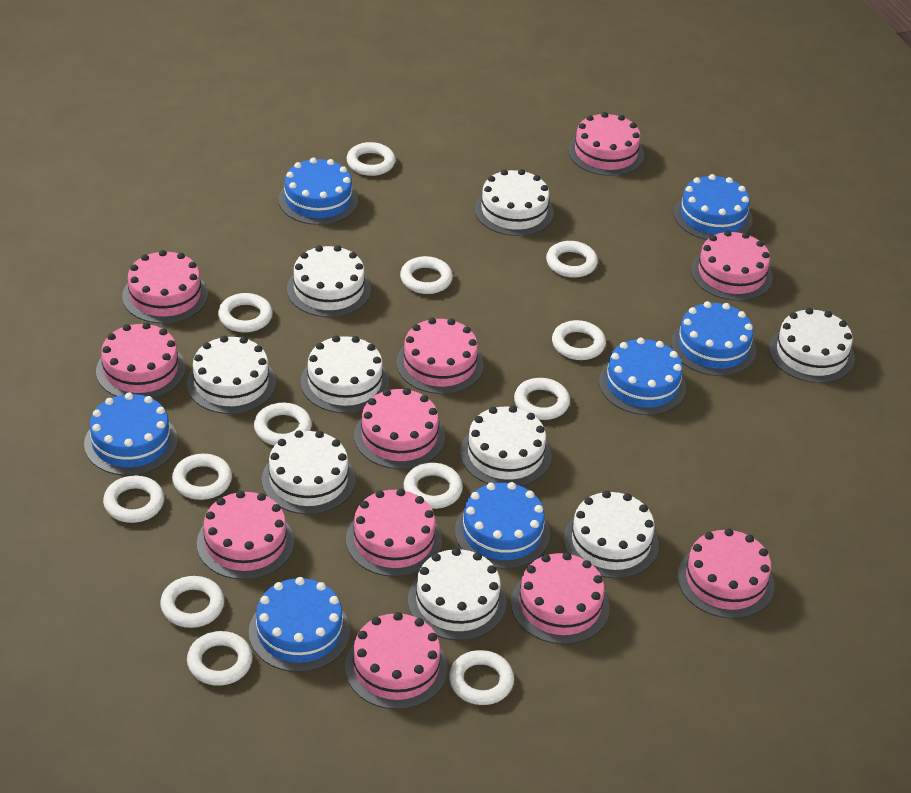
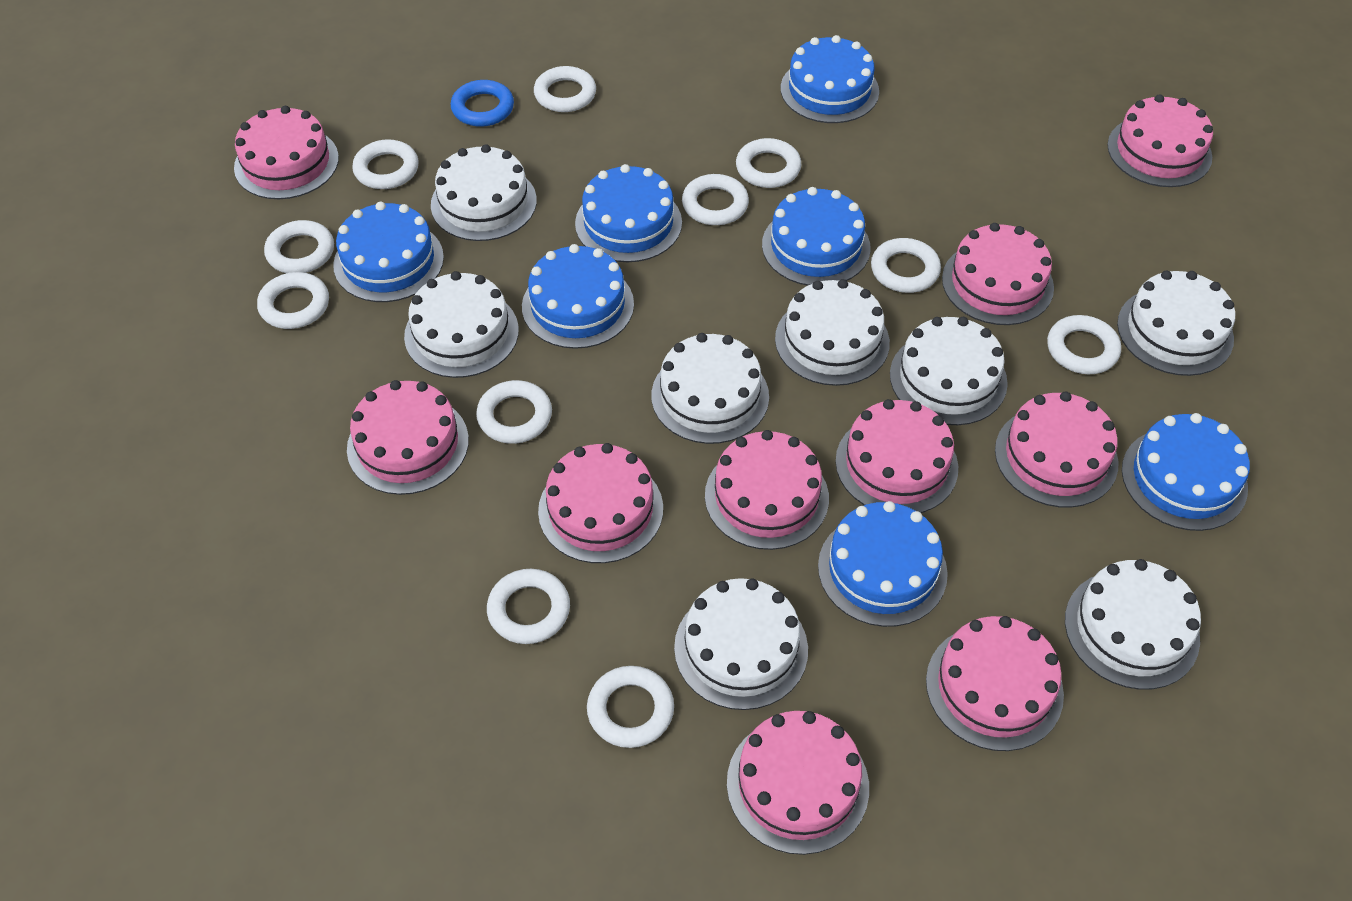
blue ring: 0 -> 1
pink cake: 11 -> 10
white cake: 9 -> 8
white ring: 13 -> 11

